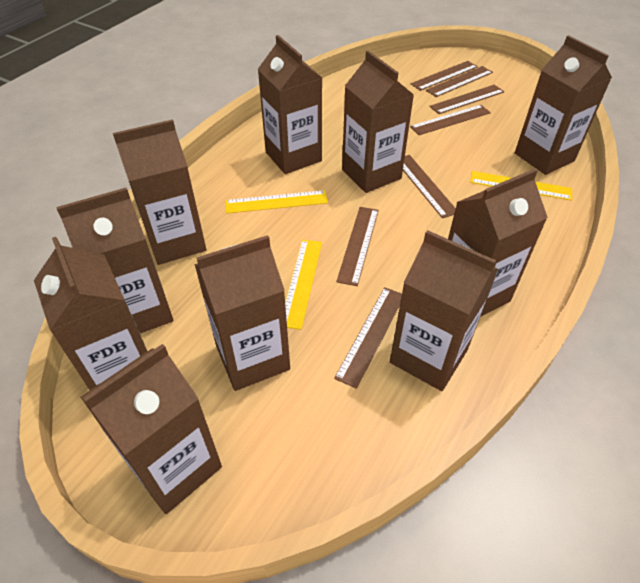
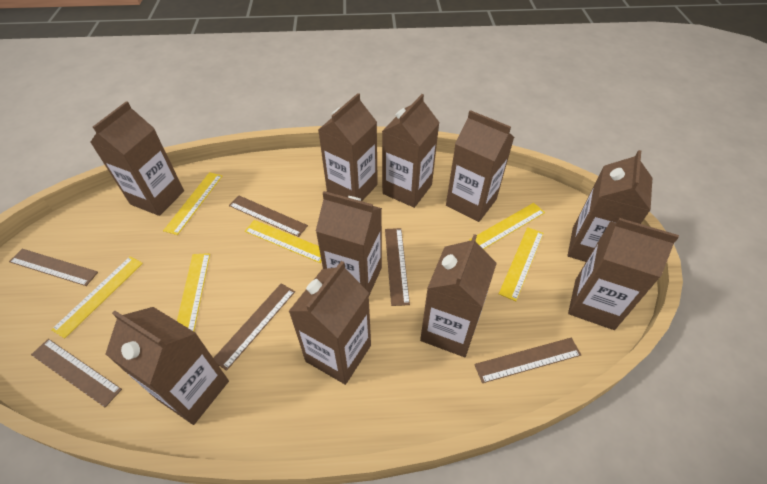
brown ruler: 7 -> 6
yellow ruler: 3 -> 6

